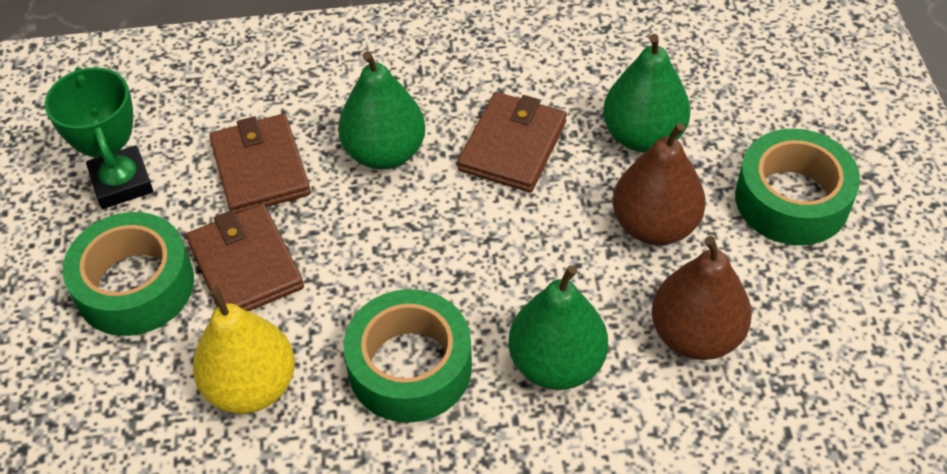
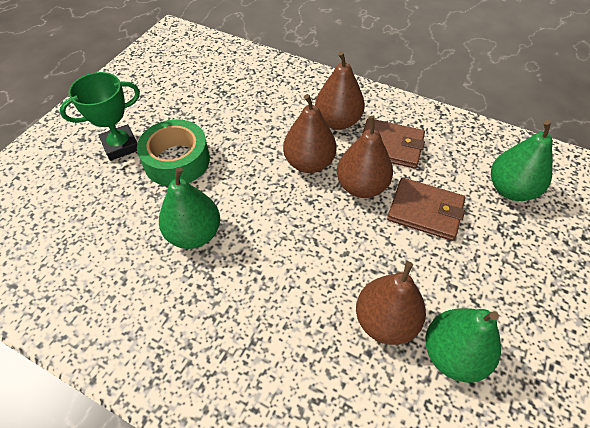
brown pear: 2 -> 4
brown wallet: 3 -> 2
green tape: 3 -> 1
yellow pear: 1 -> 0

